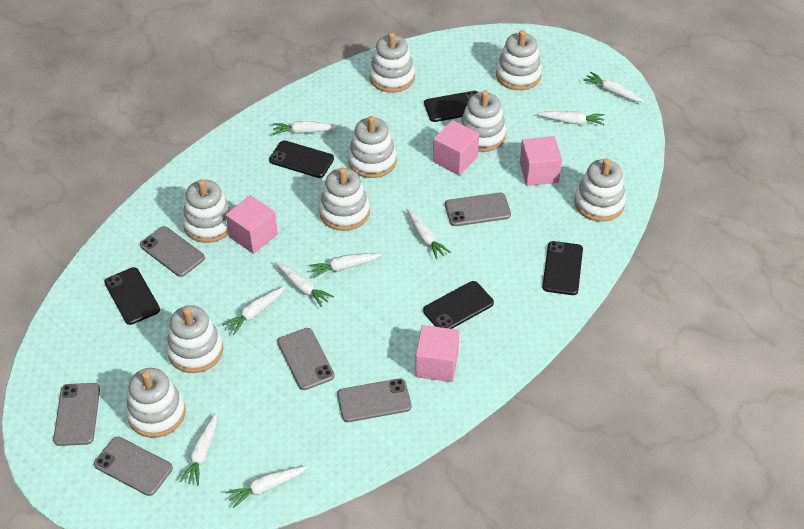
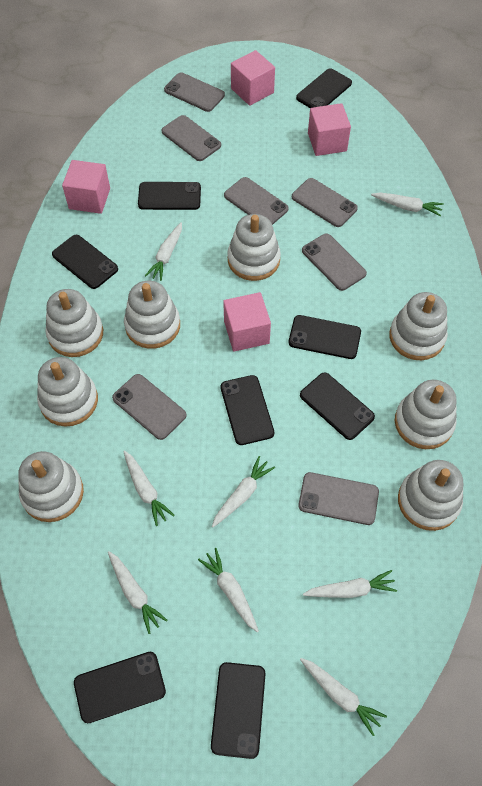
black phone: 5 -> 8
grey phone: 6 -> 7
white carrot: 9 -> 8
white stacking toy: 9 -> 8

